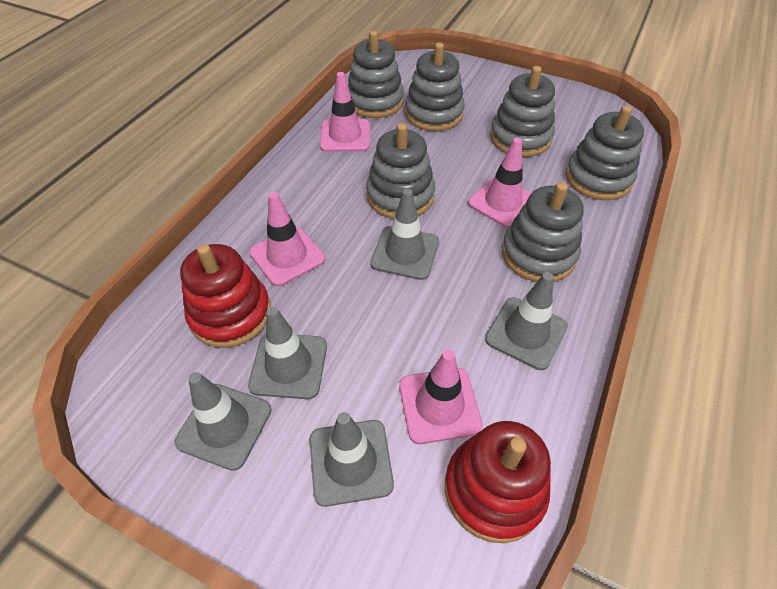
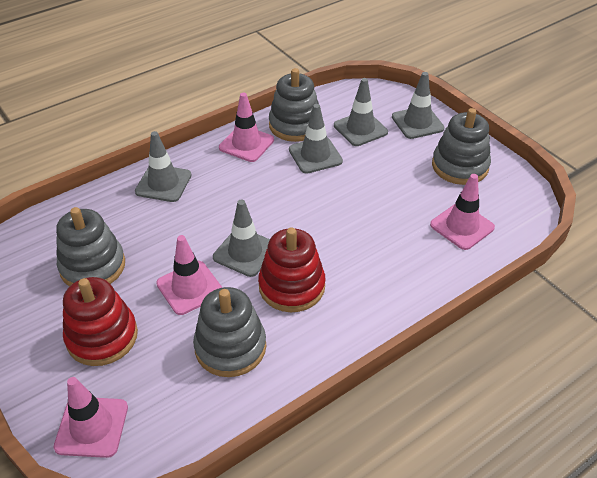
grey stacking toy: 6 -> 4

